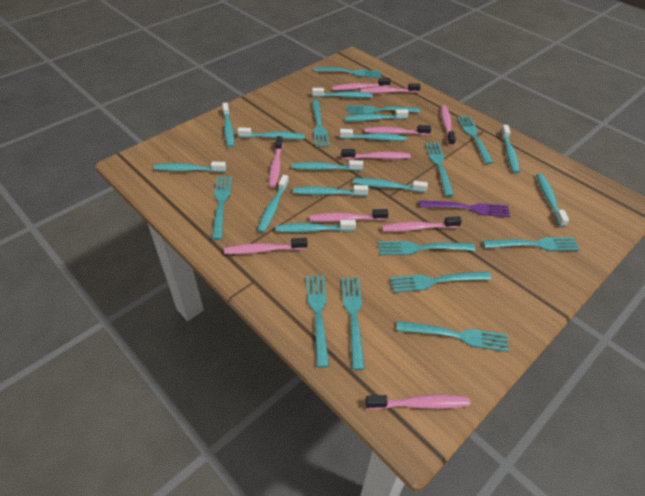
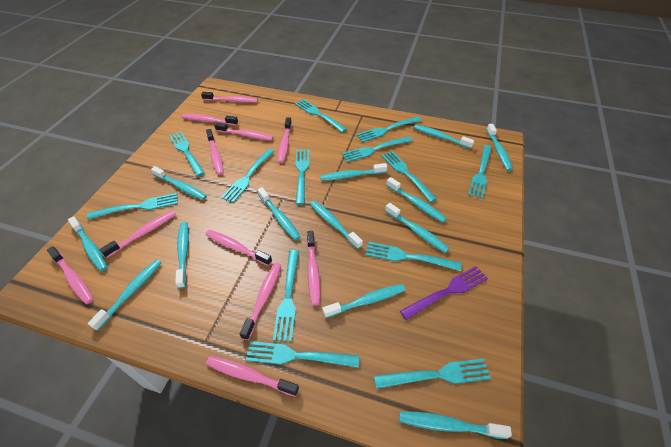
pink toothbrush: 10 -> 11
turquoise fork: 12 -> 13

